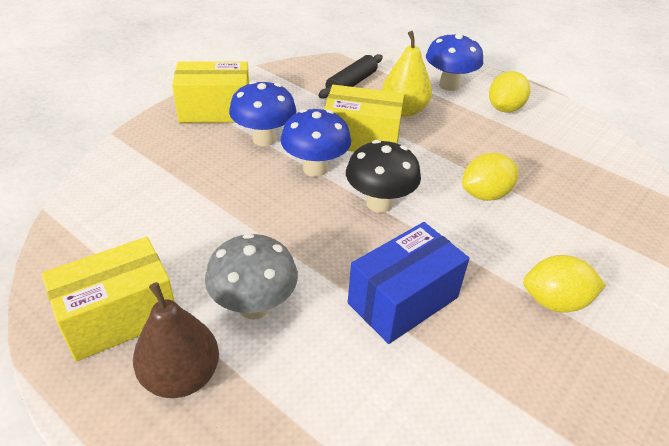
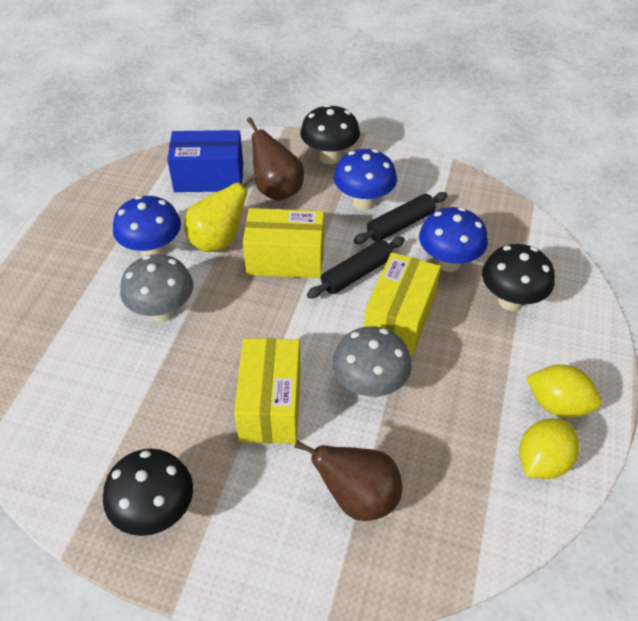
black mushroom: 1 -> 3
black rolling pin: 1 -> 2
brown pear: 1 -> 2
grey mushroom: 1 -> 2
yellow lemon: 3 -> 2

